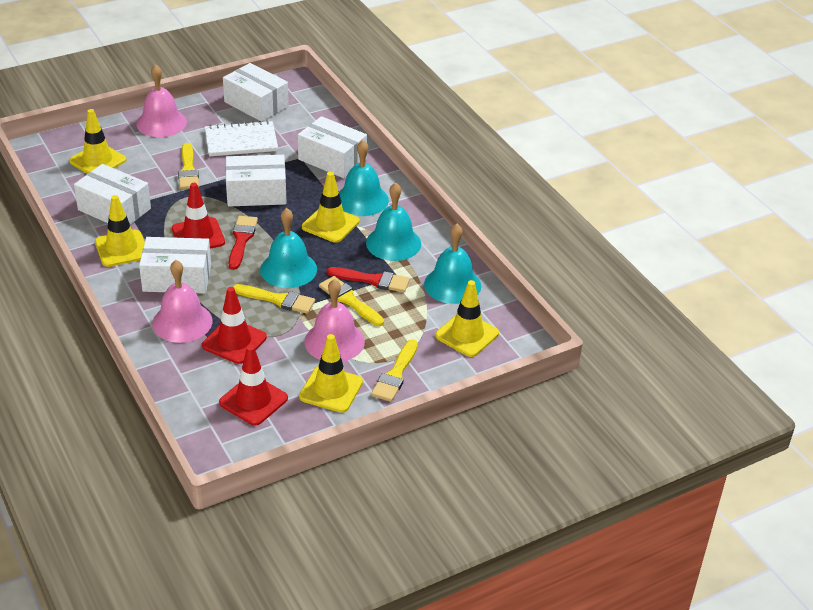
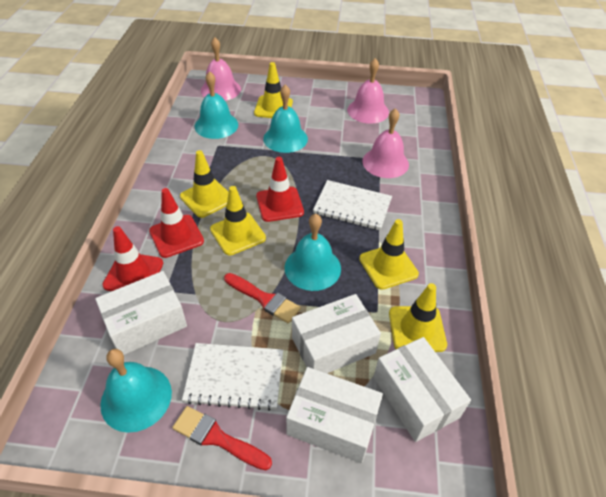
white box: 5 -> 4
white notebook: 1 -> 2
yellow brush: 4 -> 0

